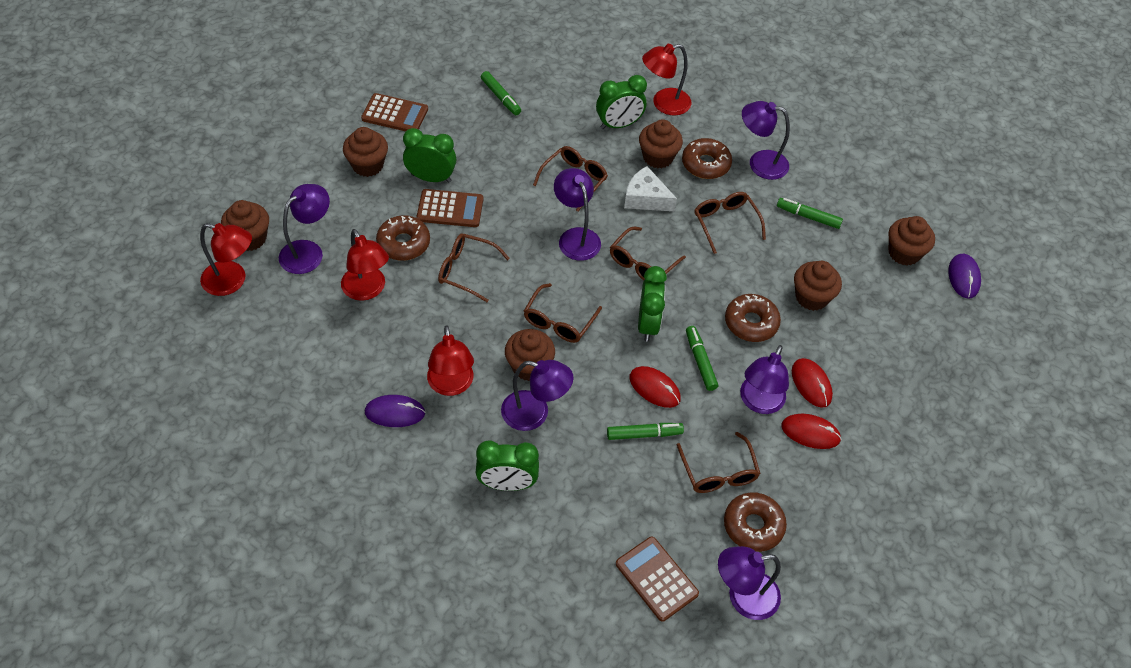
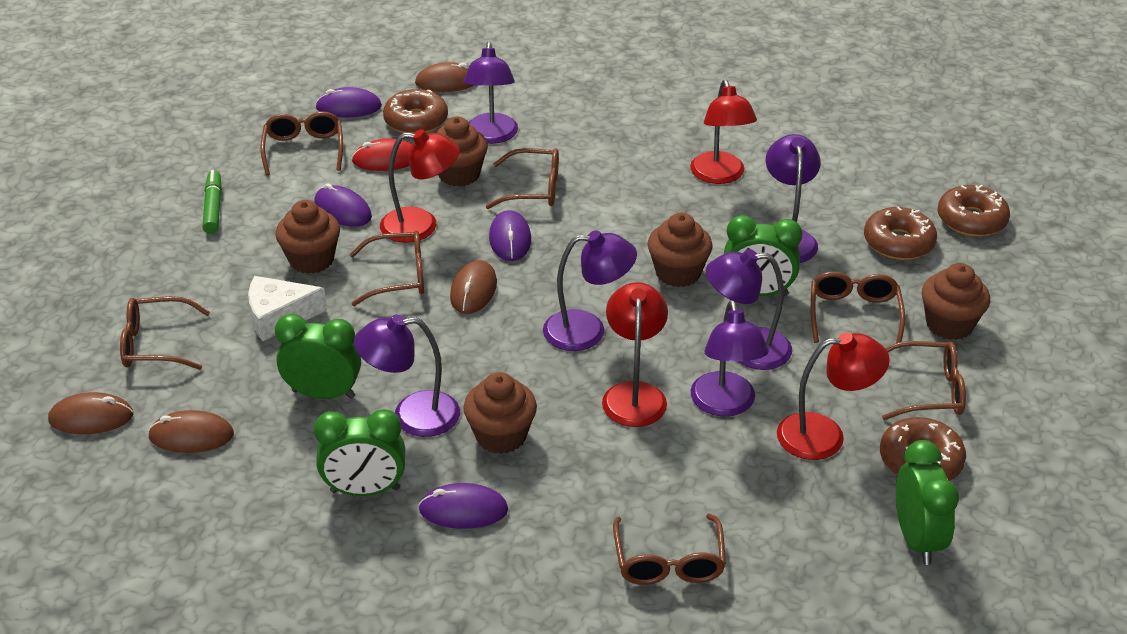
brown calculator: 3 -> 0
brown cupcake: 6 -> 5
brown glasses: 6 -> 7
brown mouse: 0 -> 4
green marker: 4 -> 1
purple mouse: 2 -> 4
red mouse: 3 -> 1

